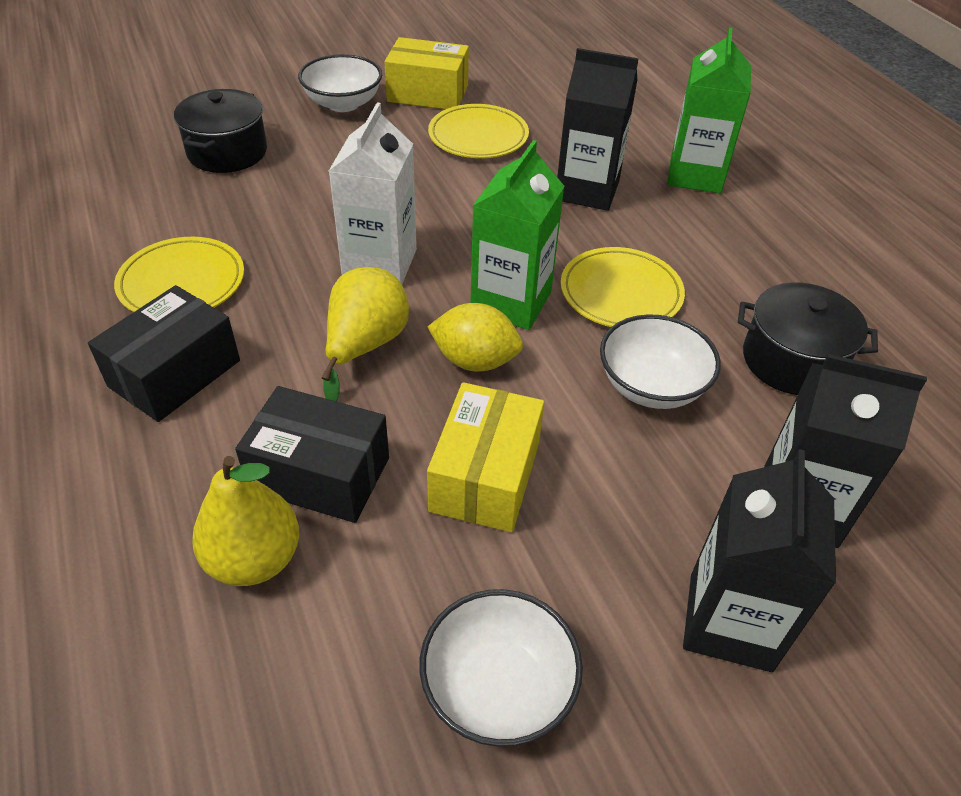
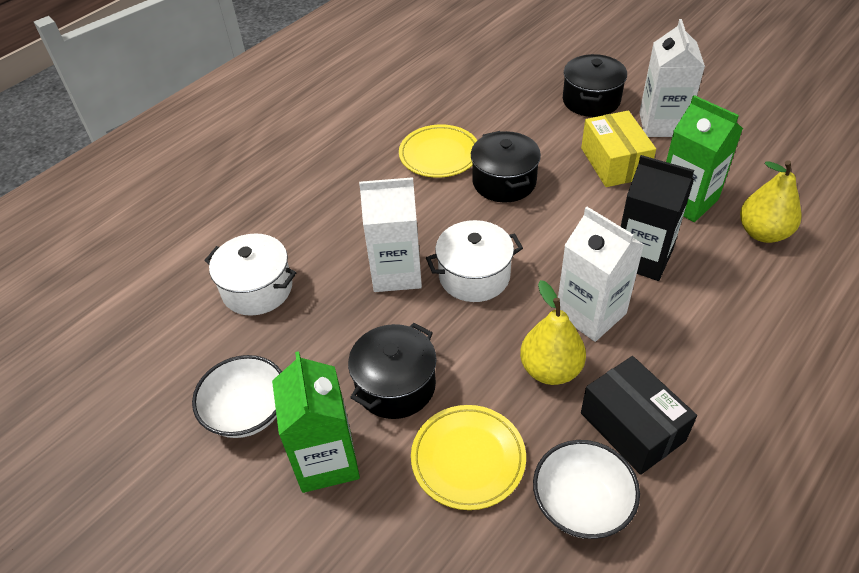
black box: 2 -> 1
black carton: 3 -> 1
black pot: 2 -> 3
white bowl: 3 -> 2
white carton: 1 -> 3
white pot: 0 -> 2
yellow box: 2 -> 1
yellow lemon: 1 -> 0
yellow plate: 3 -> 2

